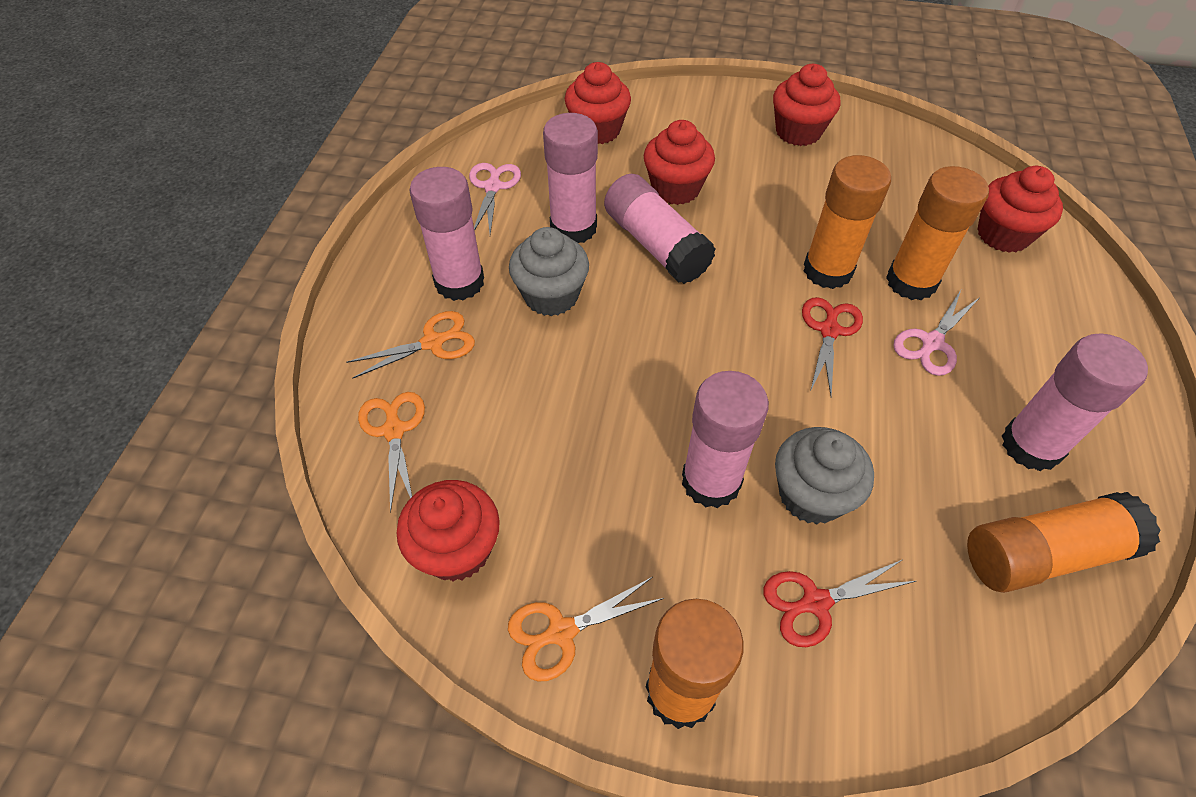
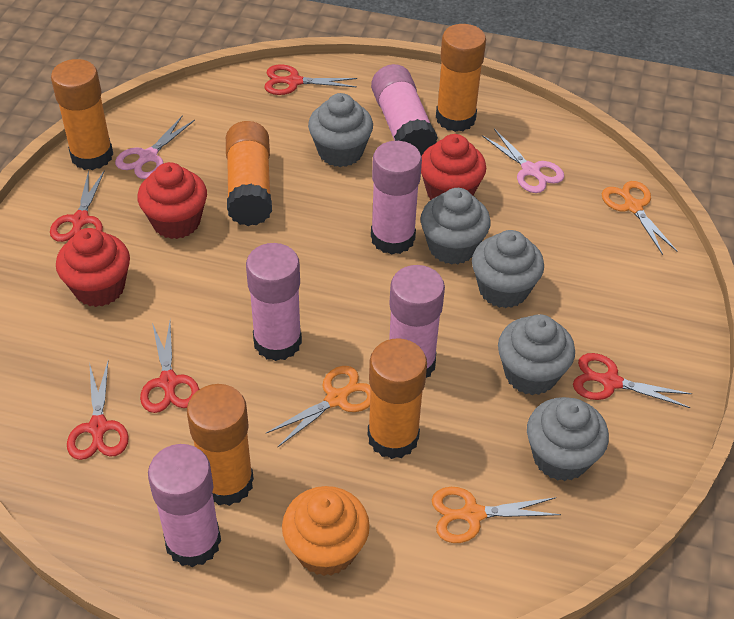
grey cupcake: 2 -> 5
orange cupcake: 0 -> 1
orange glue stick: 4 -> 5
red cupcake: 5 -> 3
red scissors: 2 -> 5

